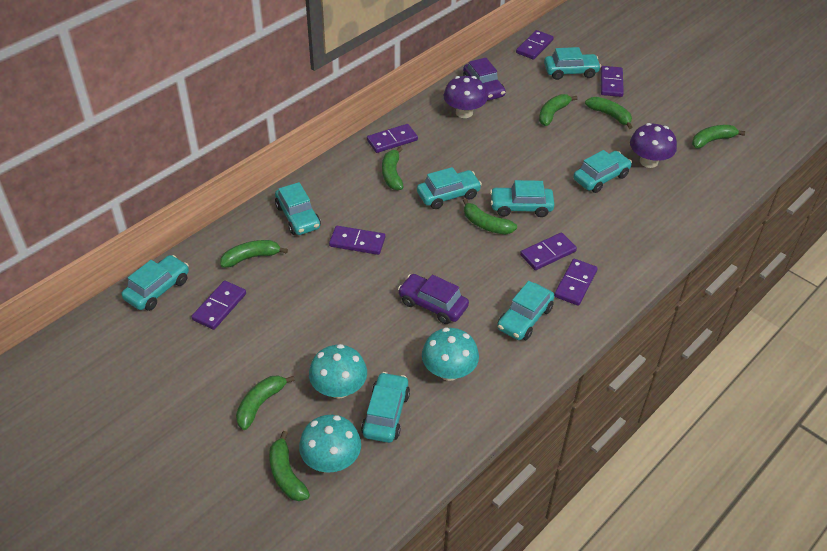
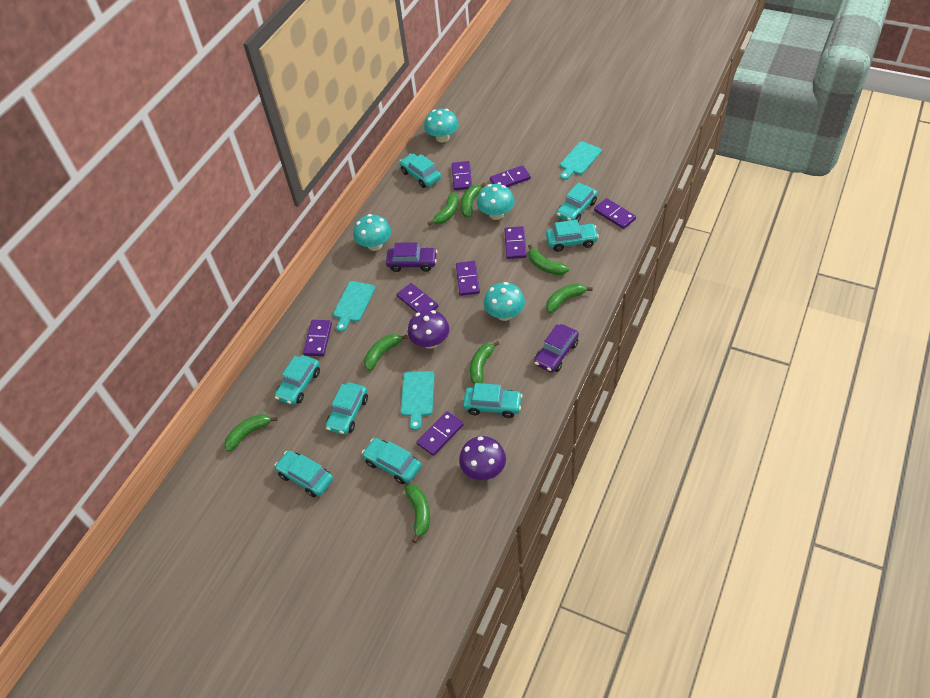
purple domino: 7 -> 8
turquoise cutting board: 0 -> 3
turquoise mushroom: 3 -> 4

